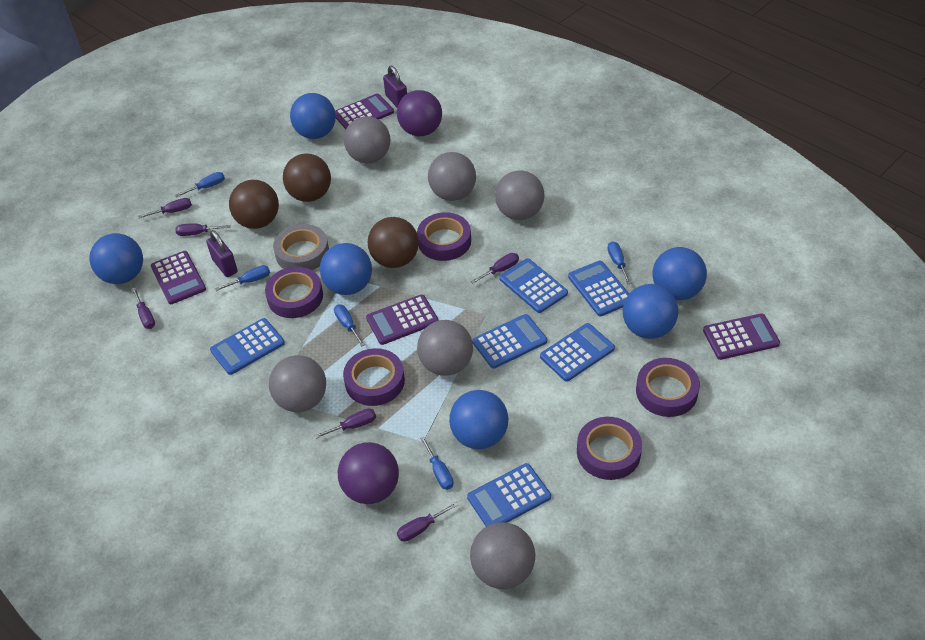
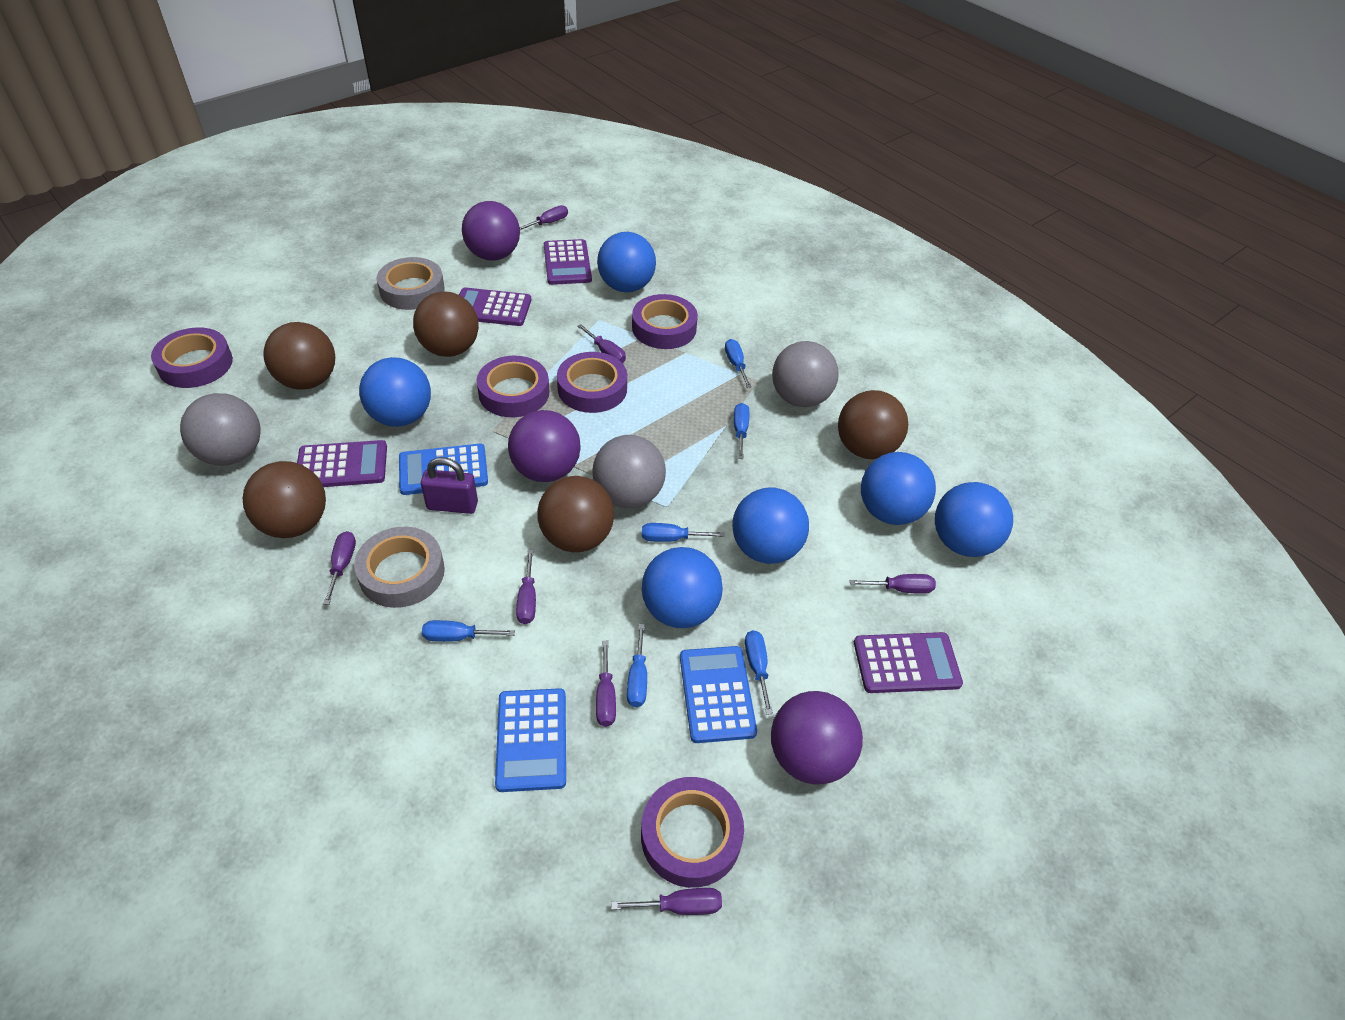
blue calculator: 6 -> 3
blue screwdriver: 5 -> 6
brown ball: 3 -> 5
grey ball: 6 -> 3
grey tape: 1 -> 2
purple ball: 2 -> 3
purple padlock: 2 -> 1
purple screwdriver: 6 -> 7

